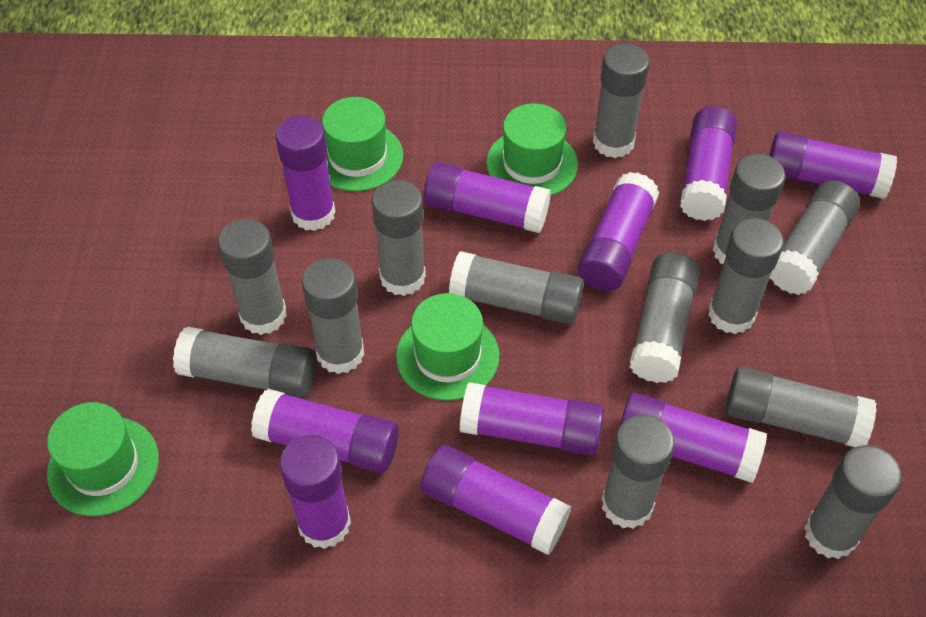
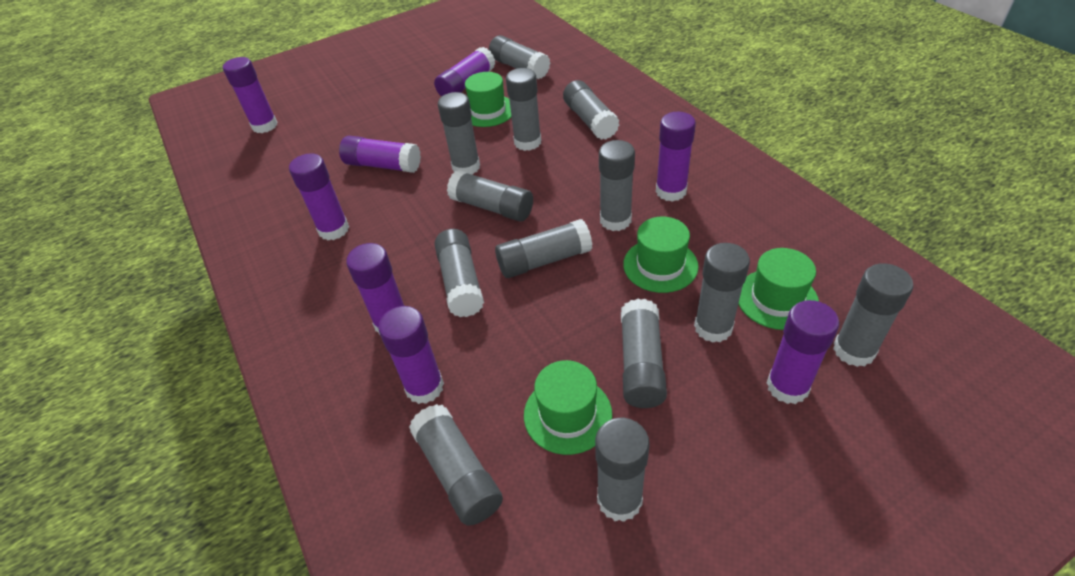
purple glue stick: 10 -> 8

